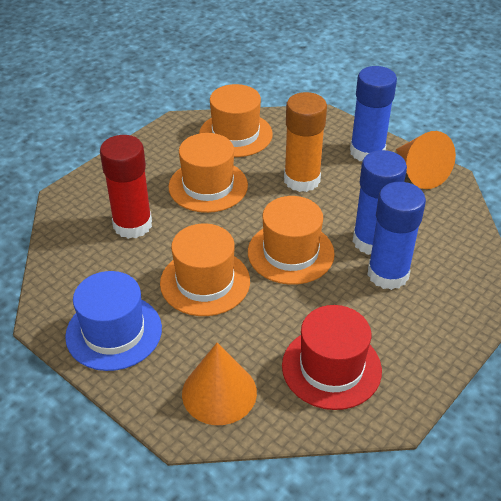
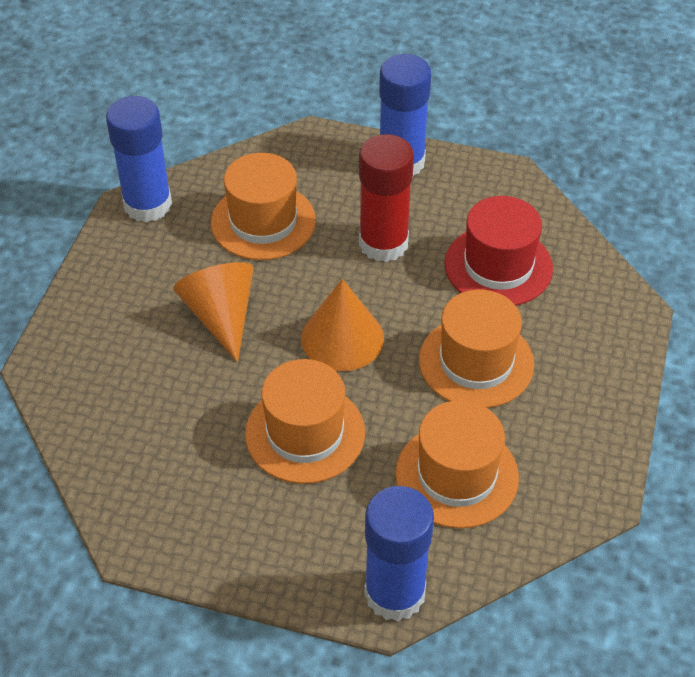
blue hat: 1 -> 0
orange glue stick: 1 -> 0

